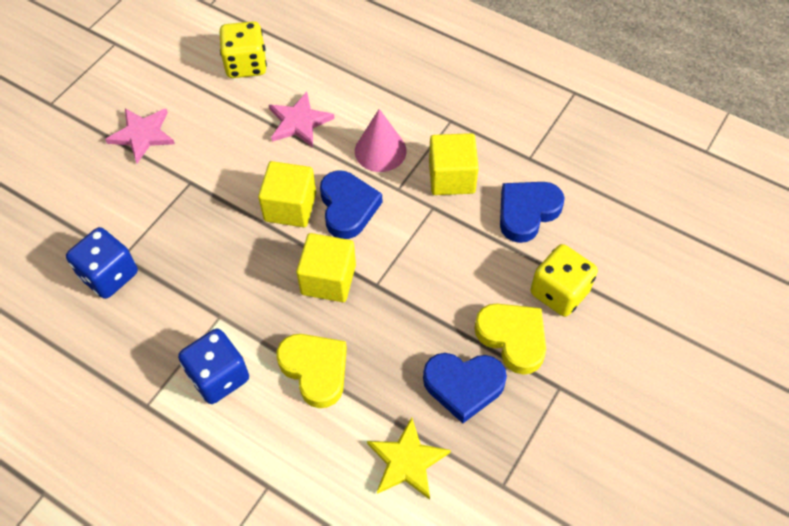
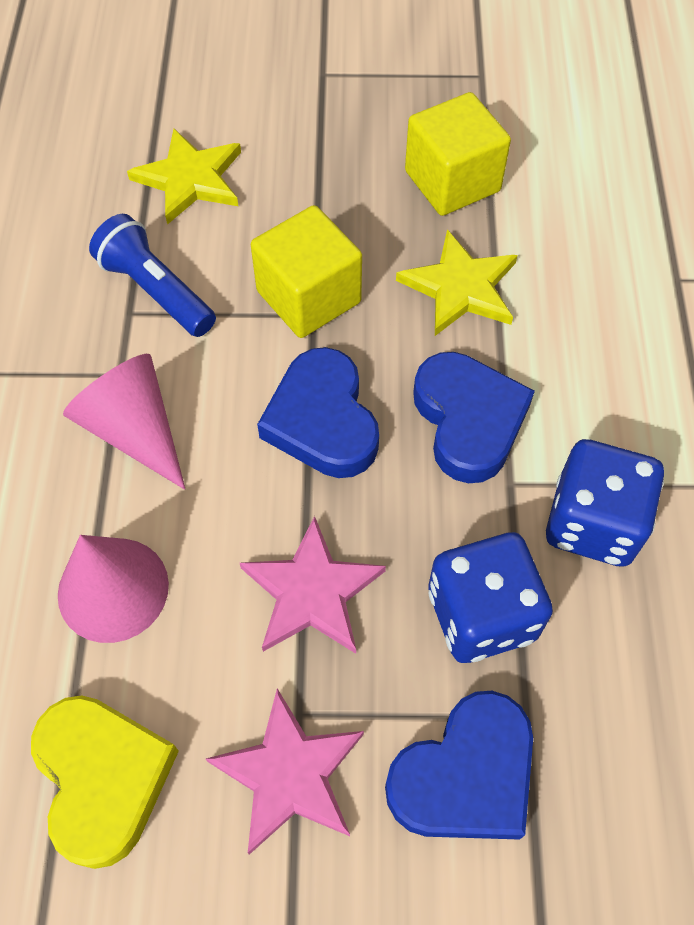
blue flashlight: 0 -> 1
pink cone: 1 -> 2
yellow cube: 3 -> 2
yellow dice: 2 -> 0
yellow heart: 2 -> 1
yellow star: 1 -> 2

